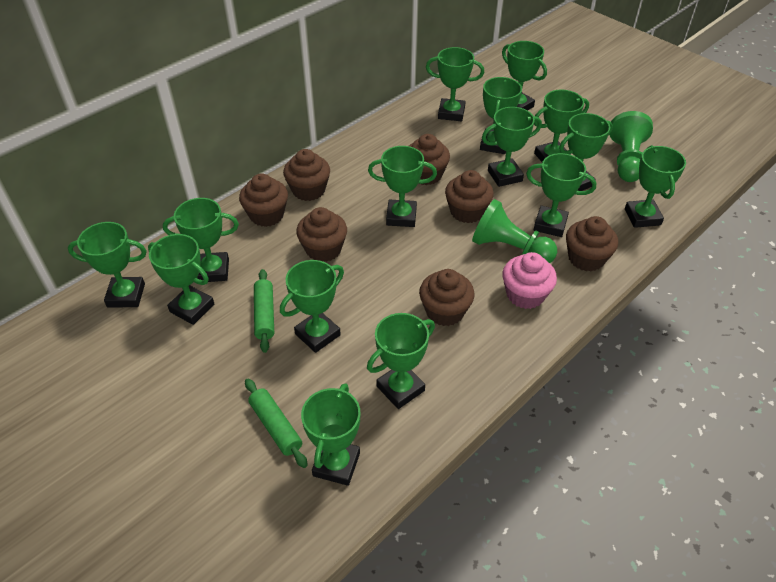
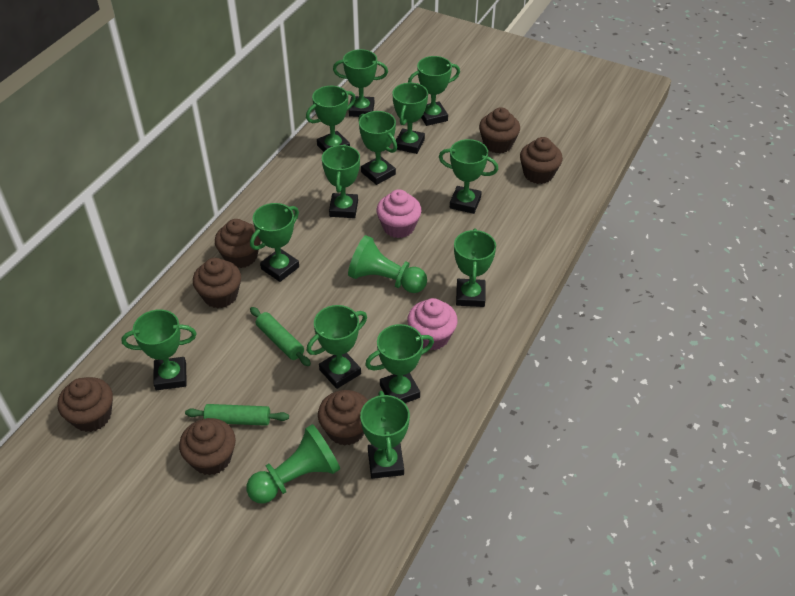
green trophy: 15 -> 13
pink cupcake: 1 -> 2

